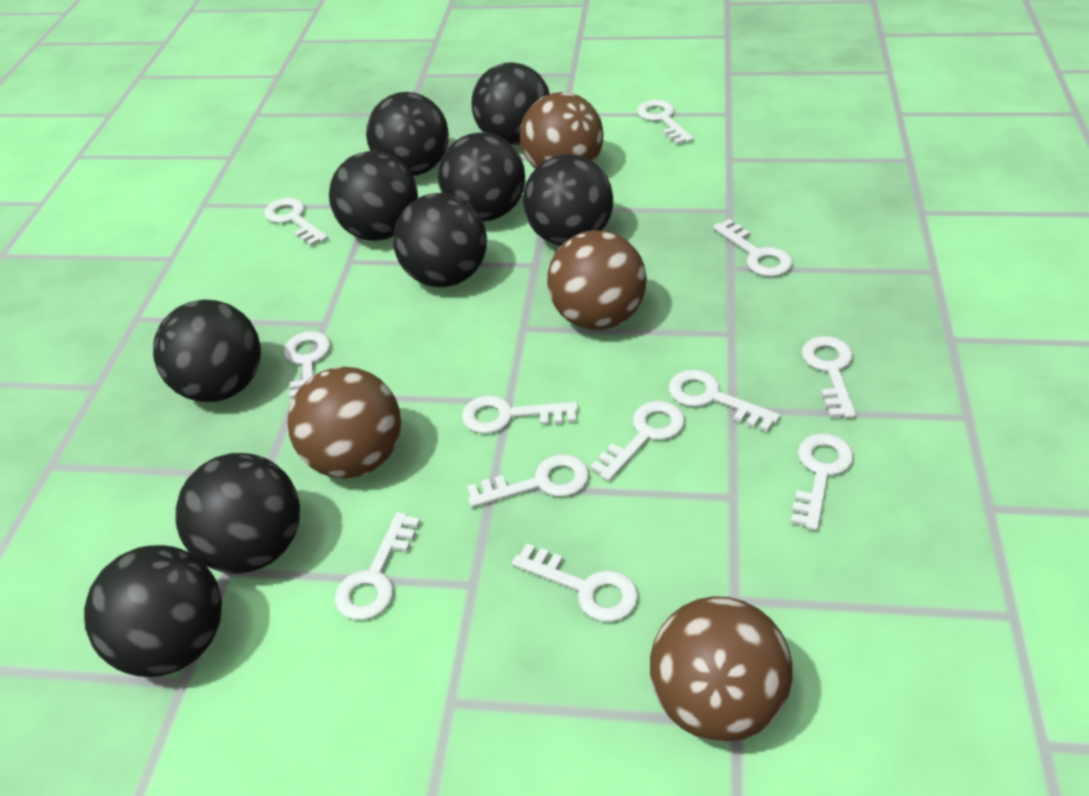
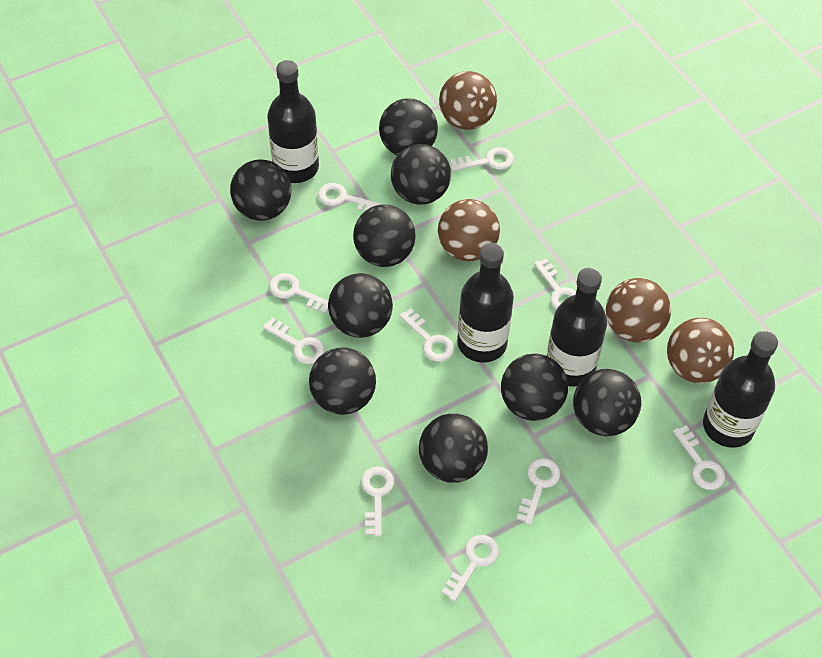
black bottle: 0 -> 4
white key: 12 -> 10

